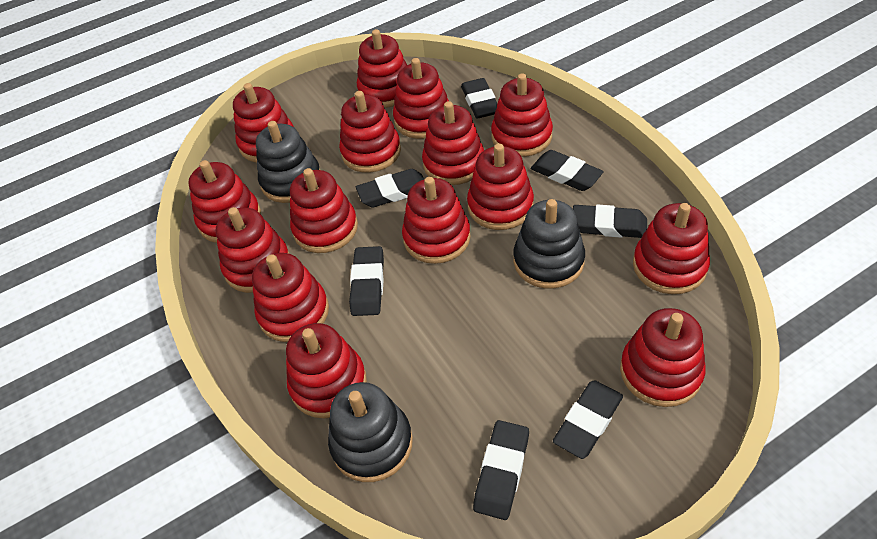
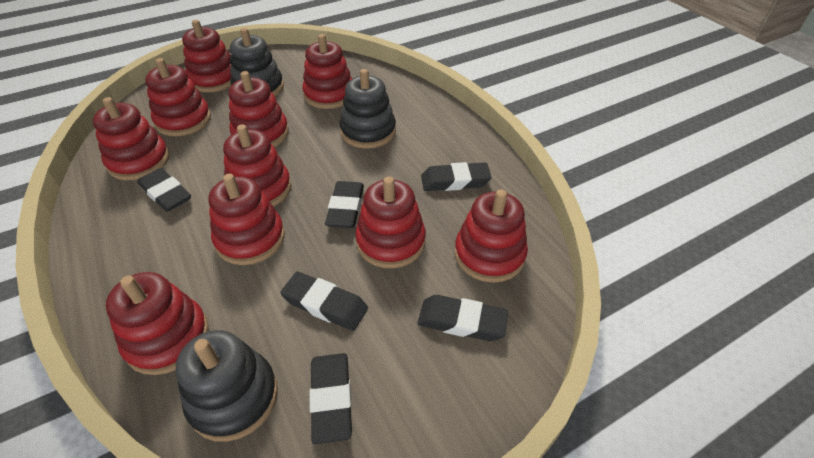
black eraser: 7 -> 6
red stacking toy: 15 -> 10

